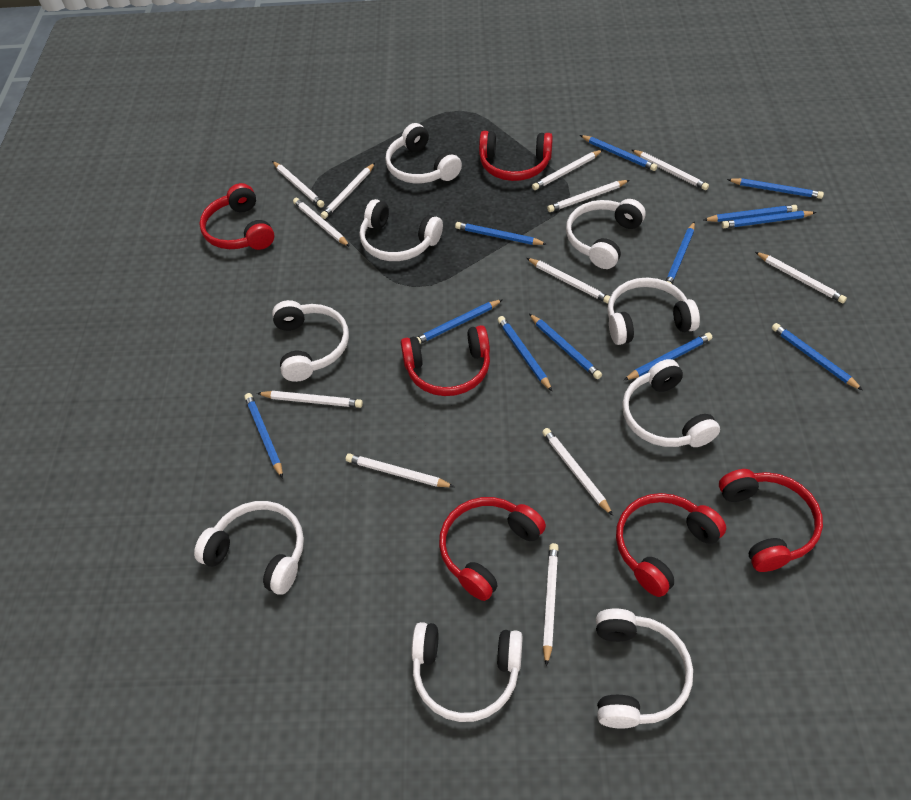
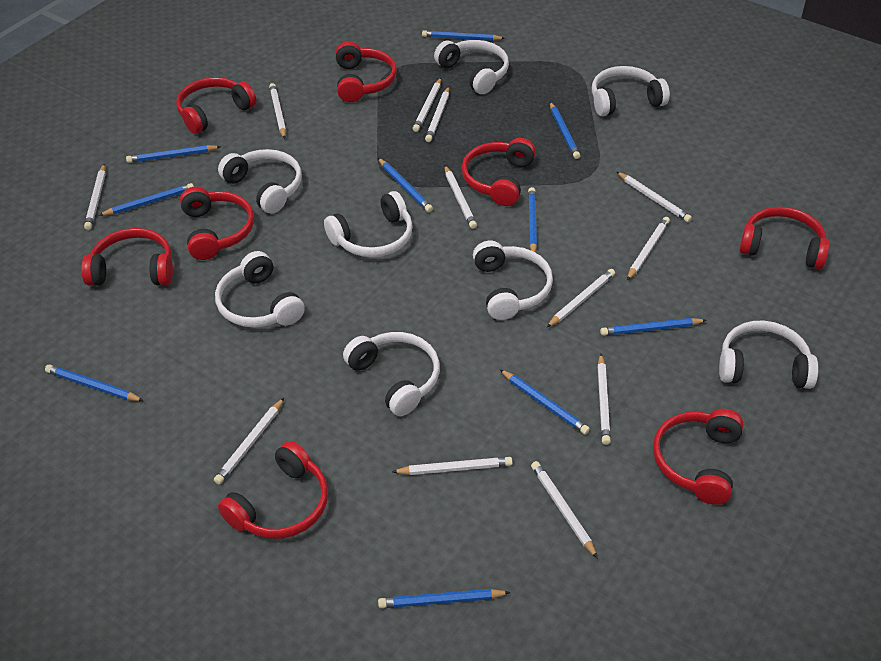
blue pencil: 12 -> 10
red headphones: 6 -> 8
white headphones: 9 -> 8

